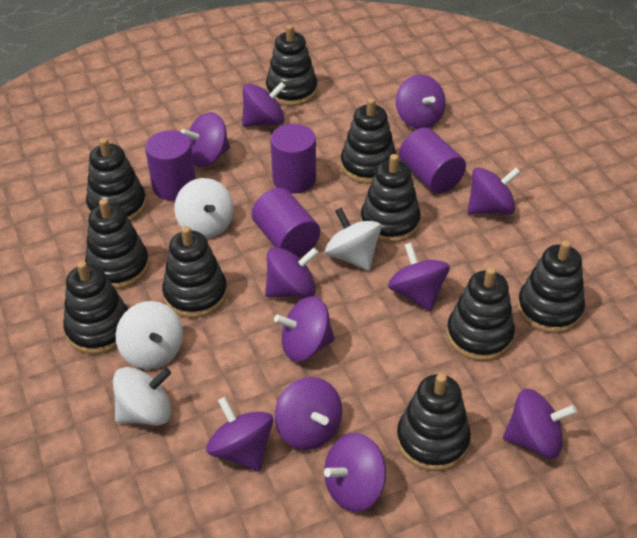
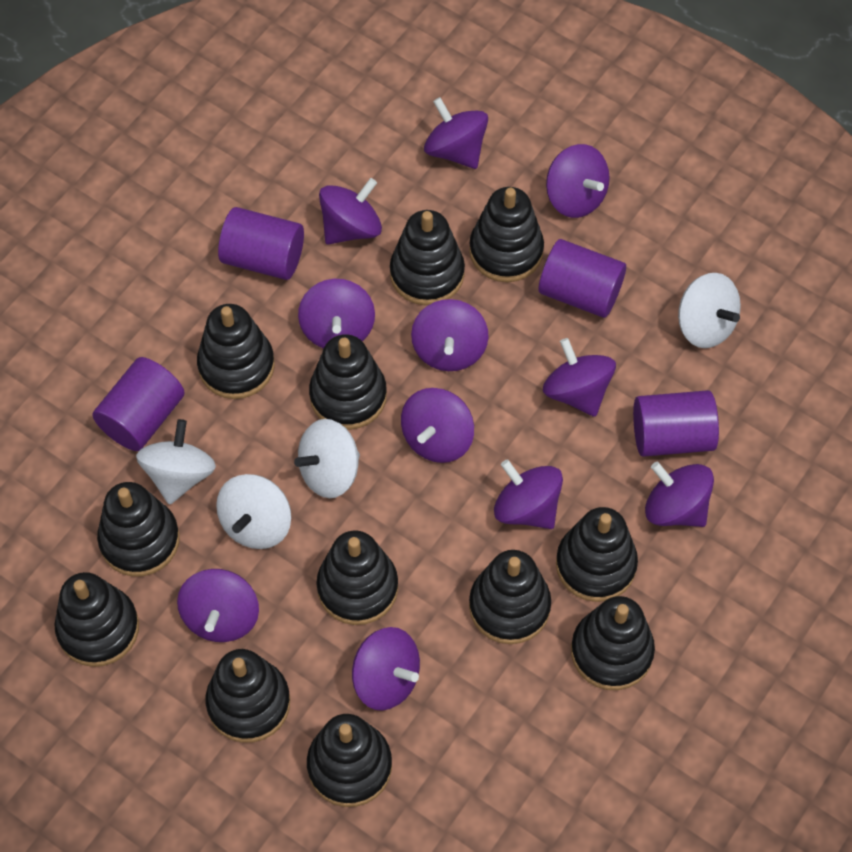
black stacking toy: 10 -> 12

